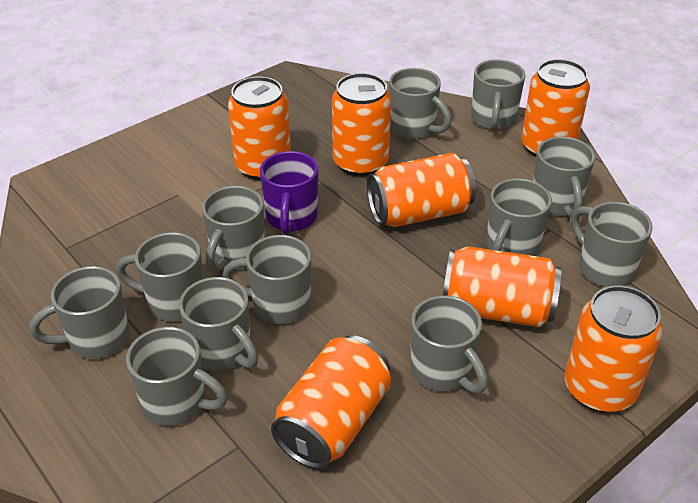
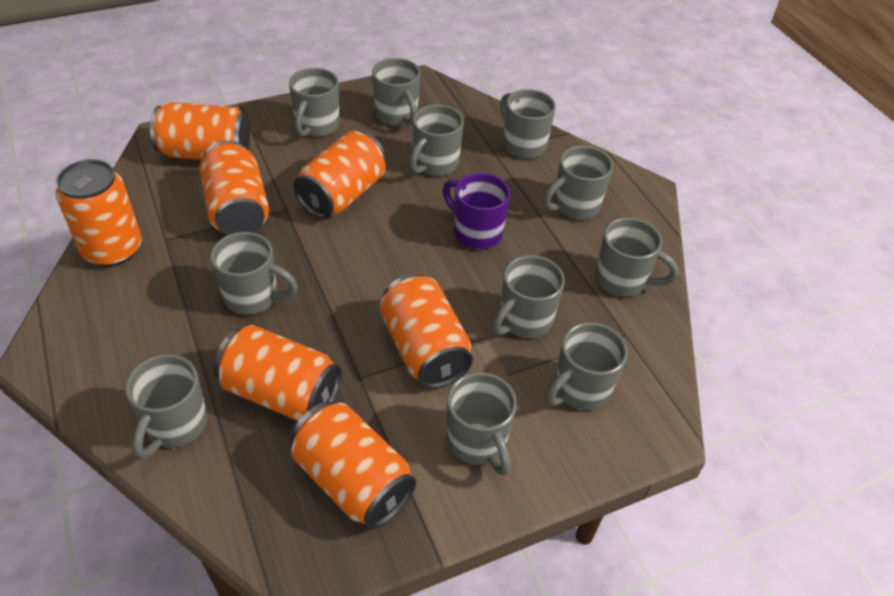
grey mug: 12 -> 11

